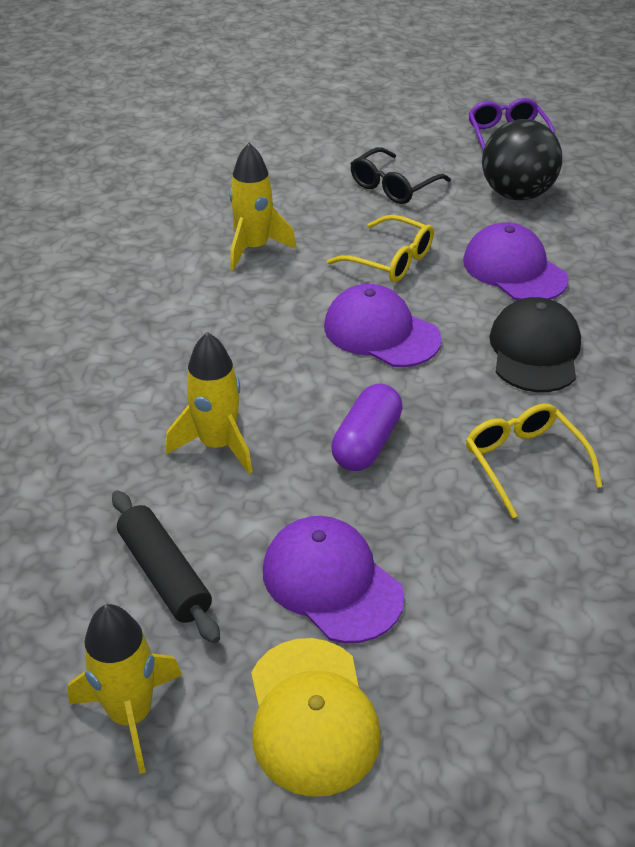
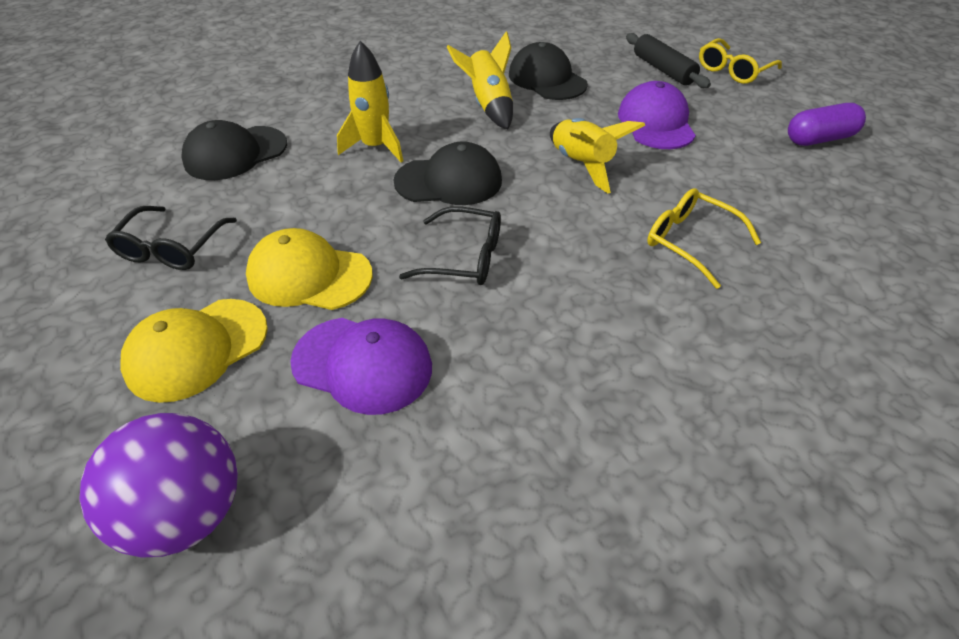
black ball: 1 -> 0
black cap: 1 -> 3
black glasses: 1 -> 2
purple ball: 0 -> 1
purple cap: 3 -> 2
purple glasses: 1 -> 0
yellow cap: 1 -> 2

